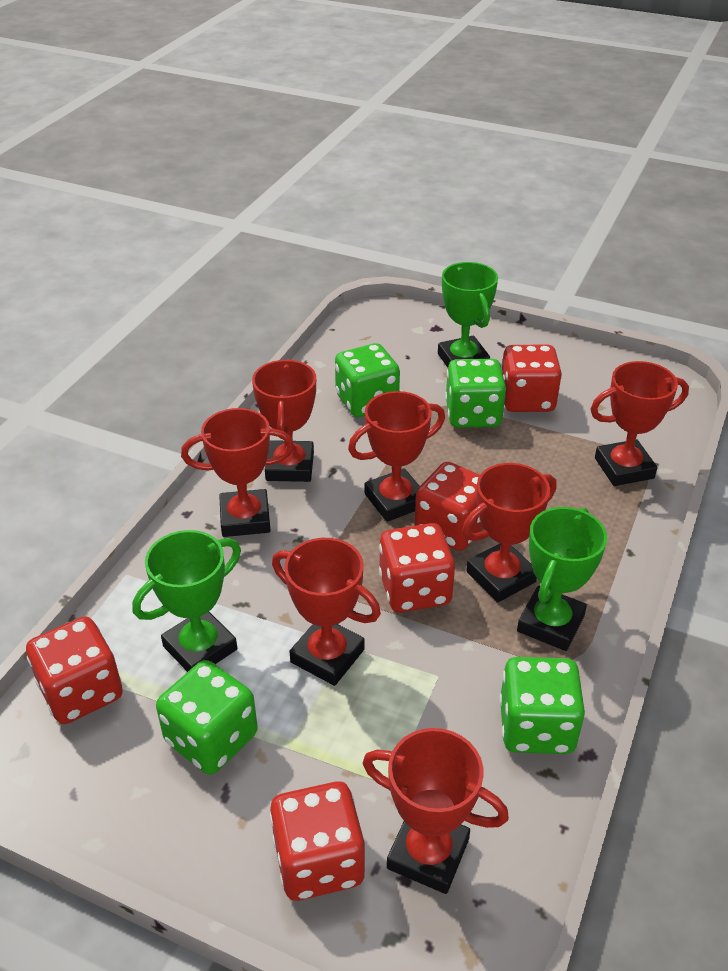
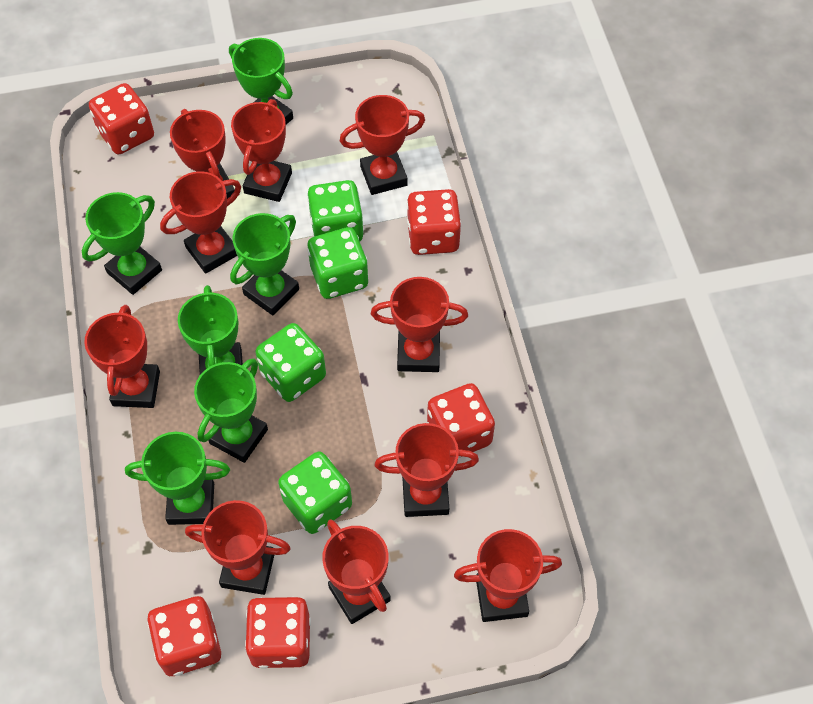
green trophy: 3 -> 6
red trophy: 7 -> 10

